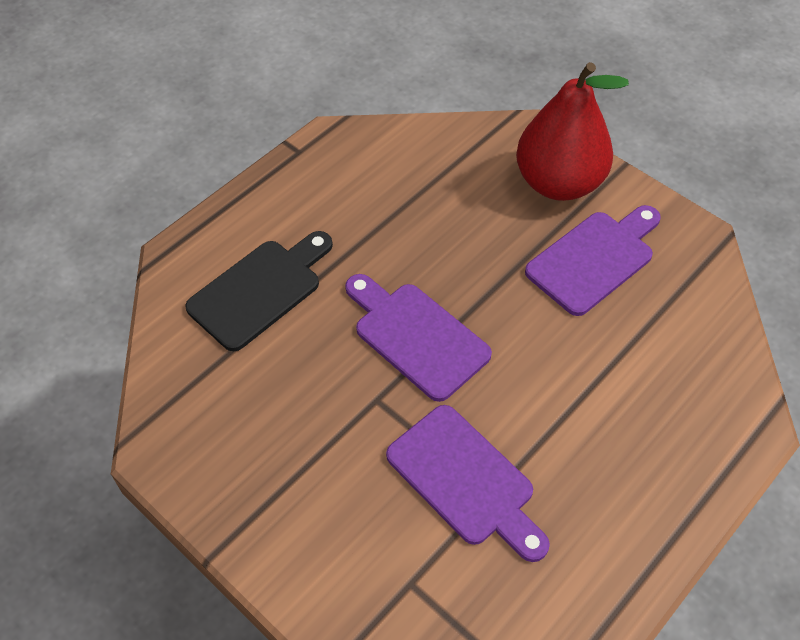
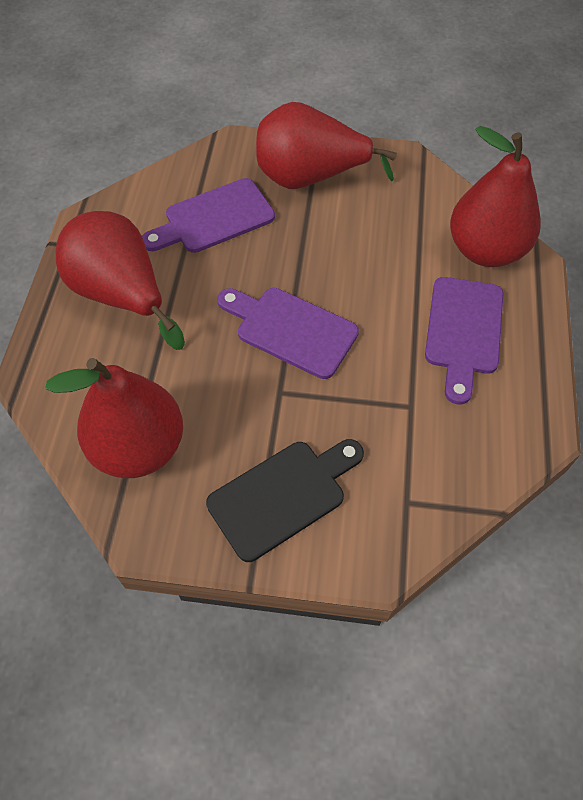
red pear: 1 -> 4

